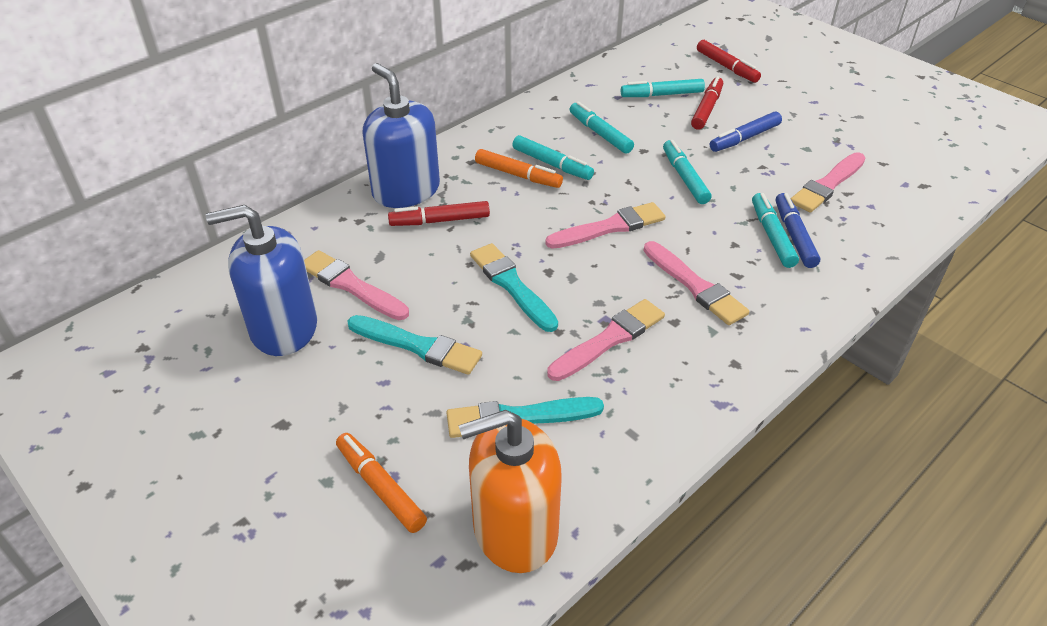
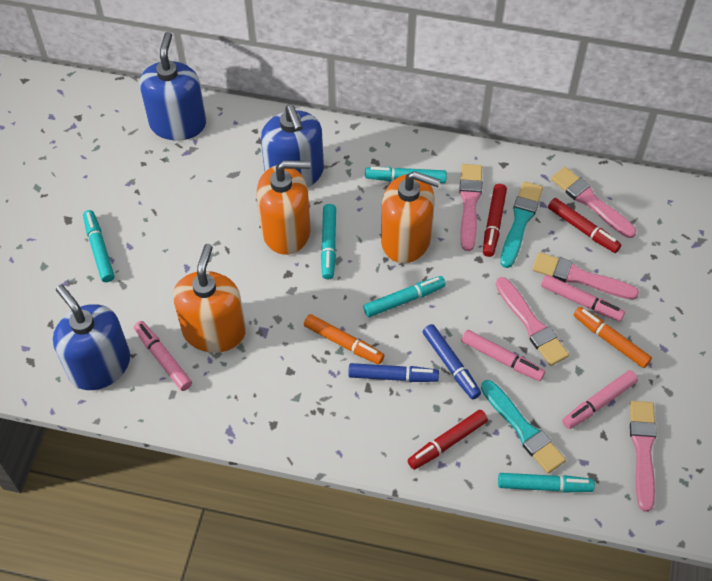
blue soap dispenser: 2 -> 3
orange soap dispenser: 1 -> 3
pink marker: 0 -> 4
turquoise brush: 3 -> 2

